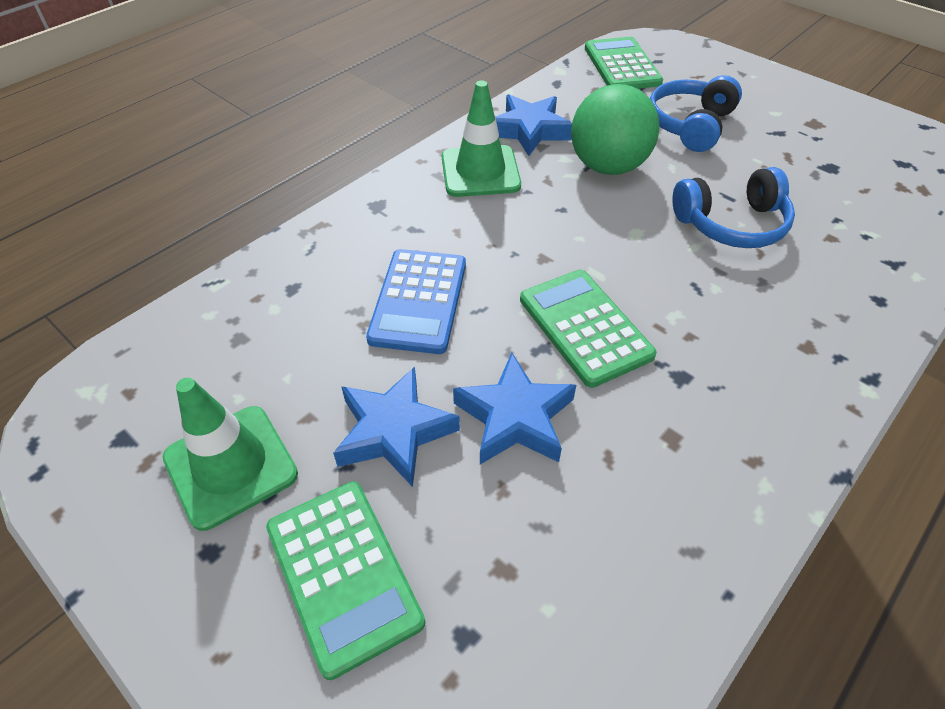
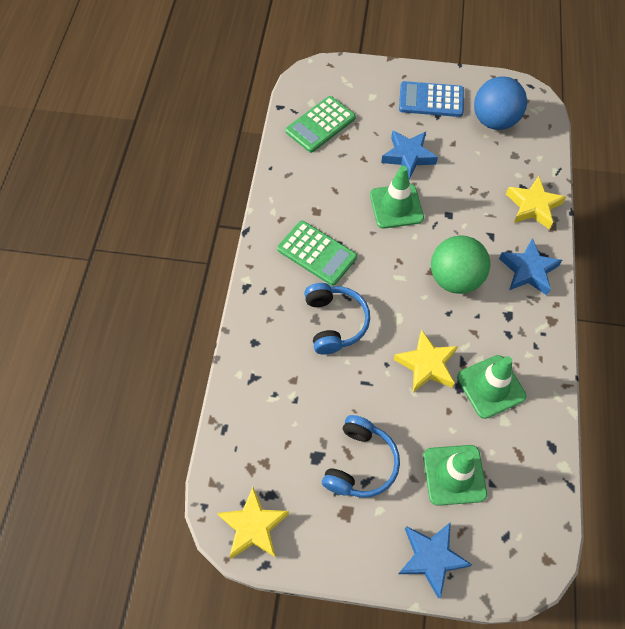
blue ball: 0 -> 1
green calculator: 3 -> 2
green traffic cone: 2 -> 3
yellow star: 0 -> 3

